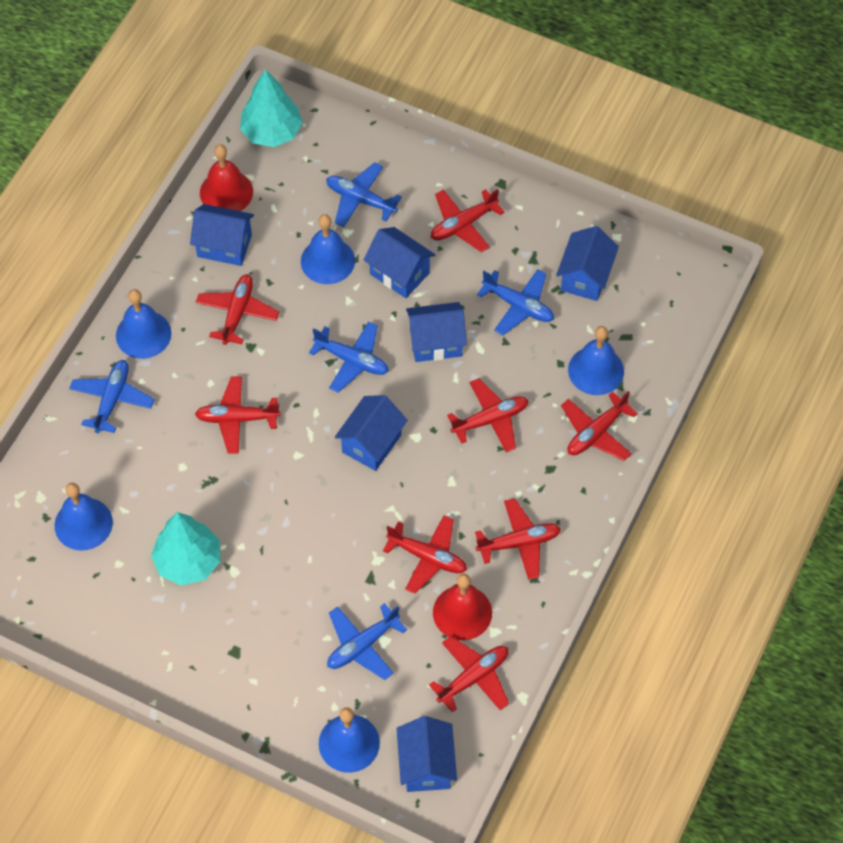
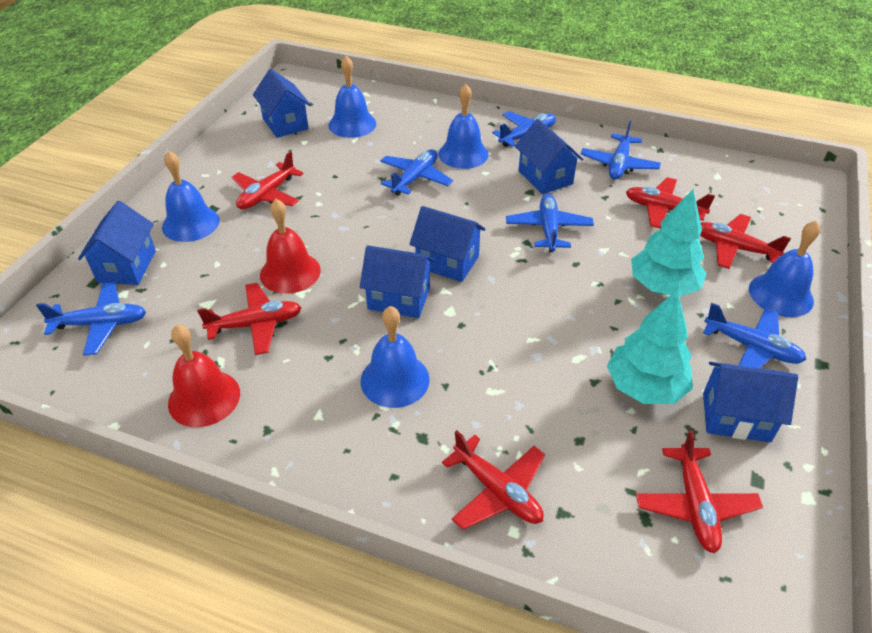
blue plane: 5 -> 6
red plane: 8 -> 6

